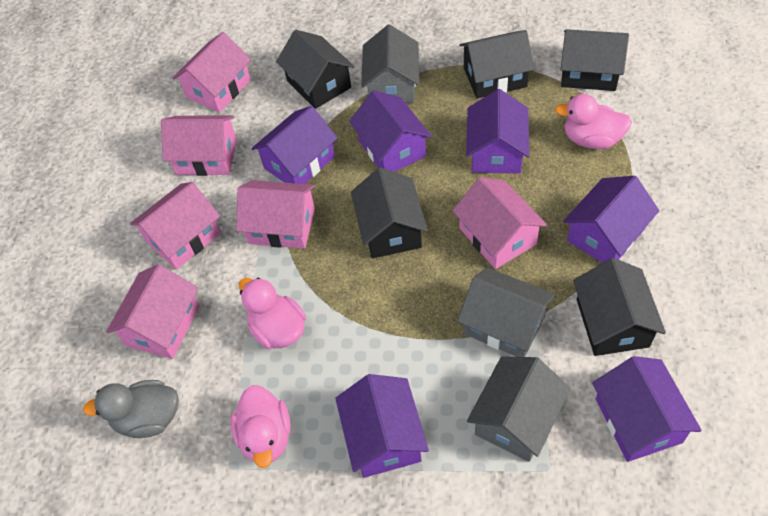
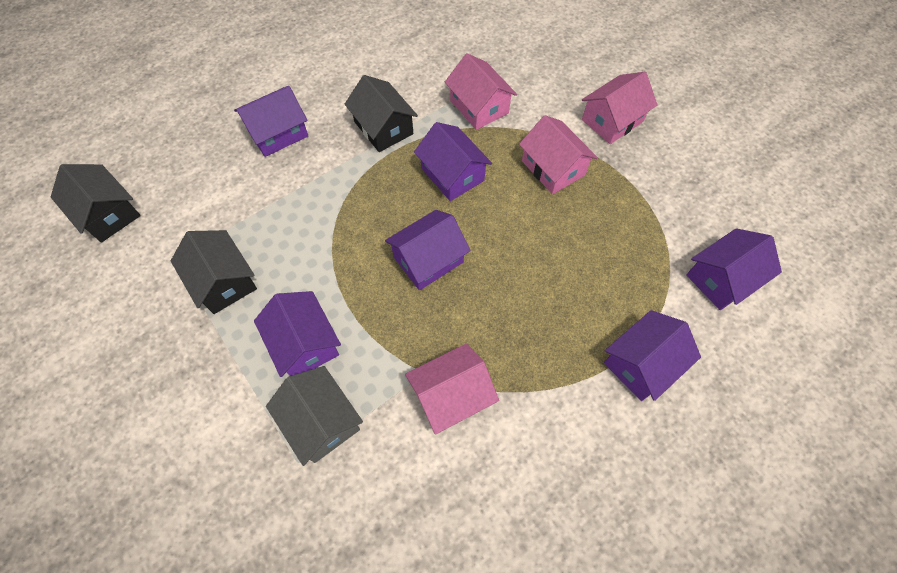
black house: 5 -> 3
grey duck: 1 -> 0
grey house: 3 -> 1
pink duck: 3 -> 0
pink house: 6 -> 4

